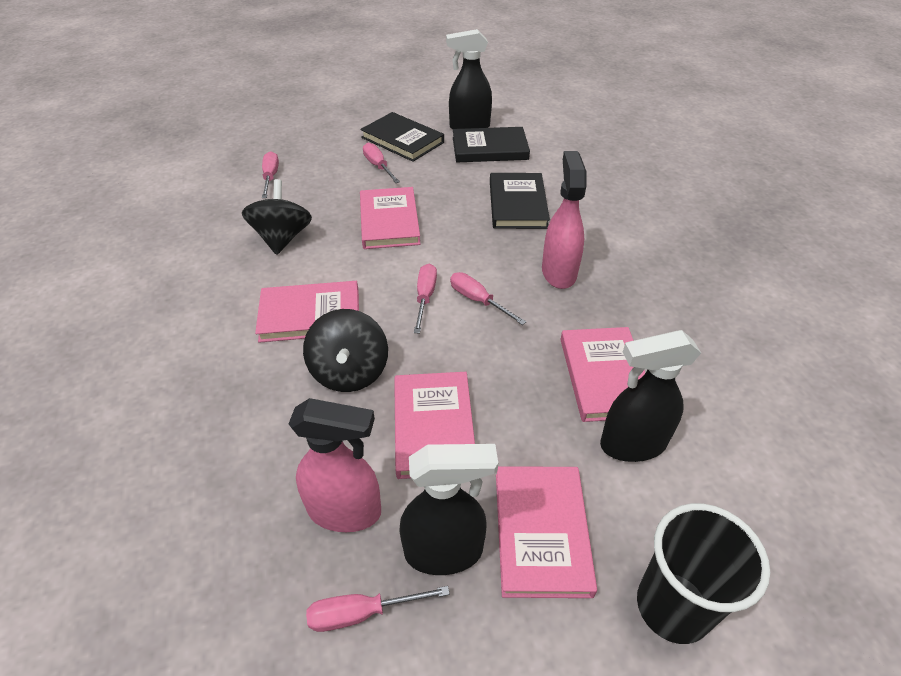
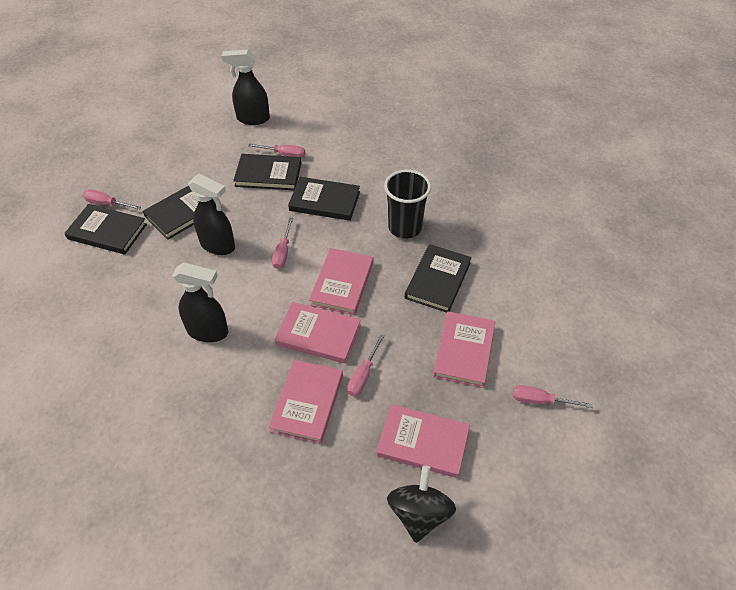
black book: 3 -> 5
black spinning top: 2 -> 1
pink spray bottle: 2 -> 0

